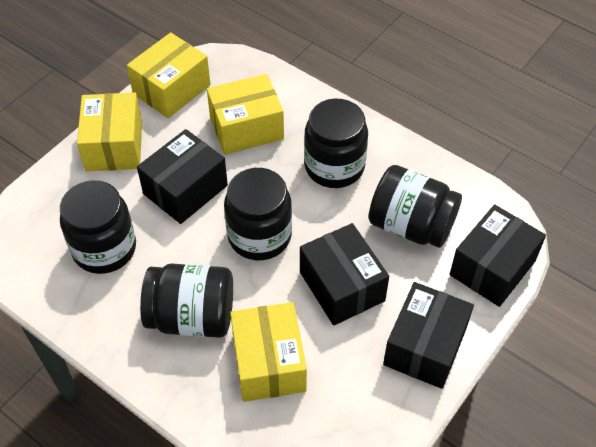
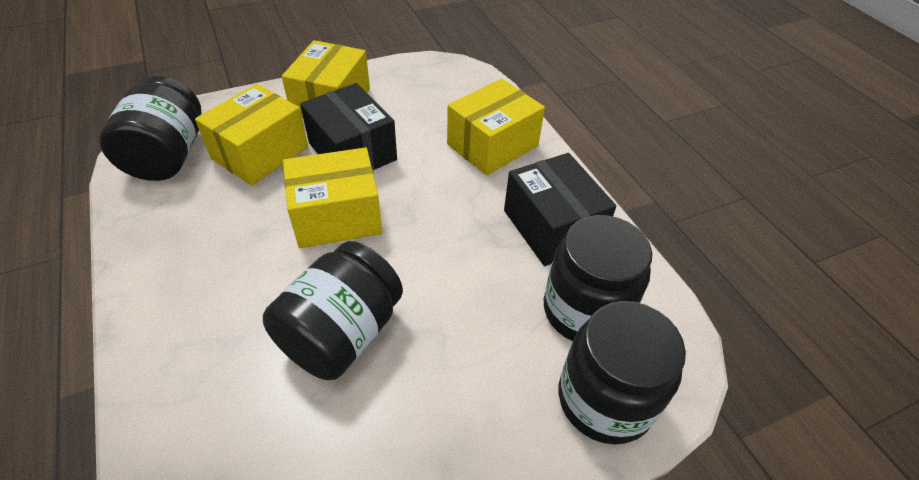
black box: 4 -> 2
black jar: 5 -> 4

